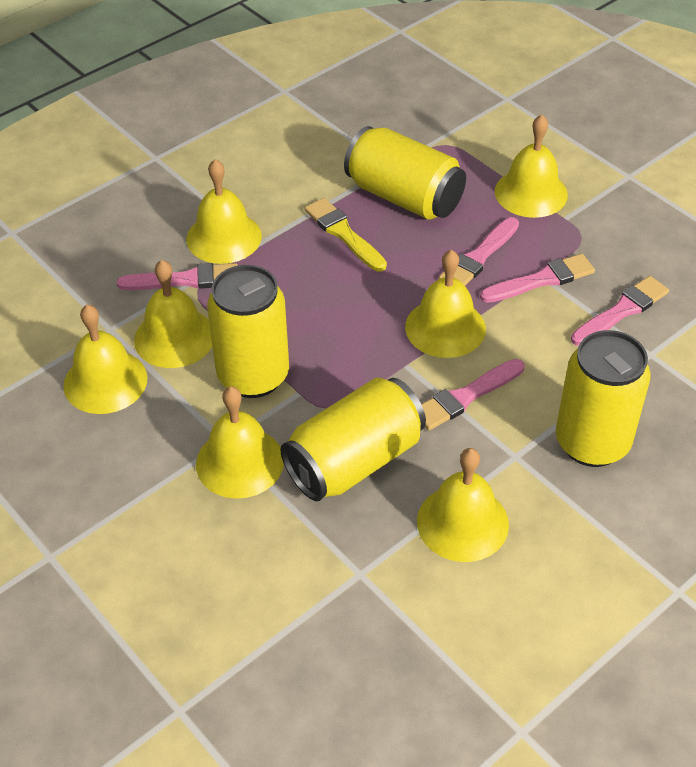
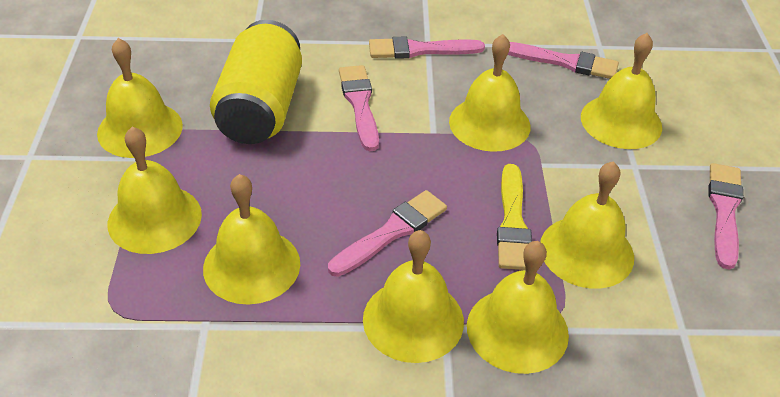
yellow bell: 7 -> 8
yellow can: 4 -> 1

